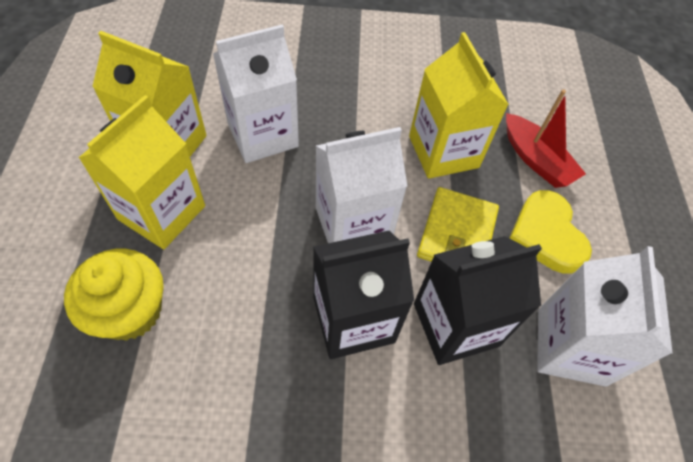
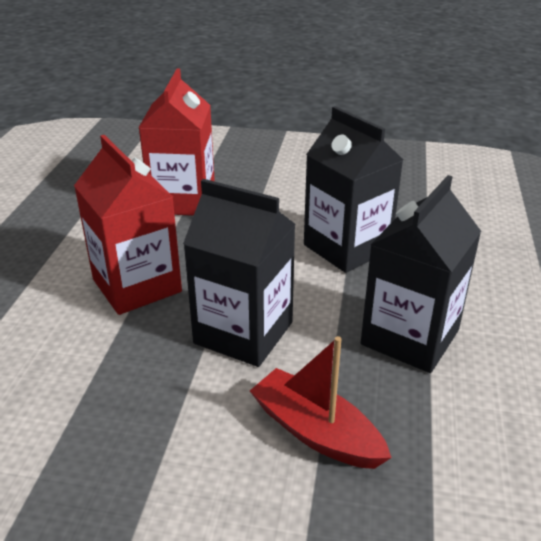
black carton: 2 -> 3
red carton: 0 -> 2
white carton: 3 -> 0
yellow carton: 3 -> 0
yellow cupcake: 1 -> 0
yellow heart: 1 -> 0
yellow wallet: 1 -> 0

